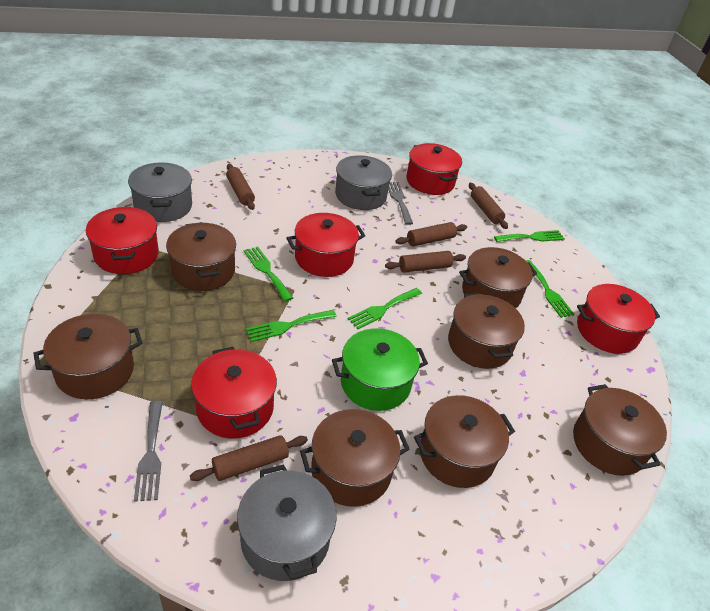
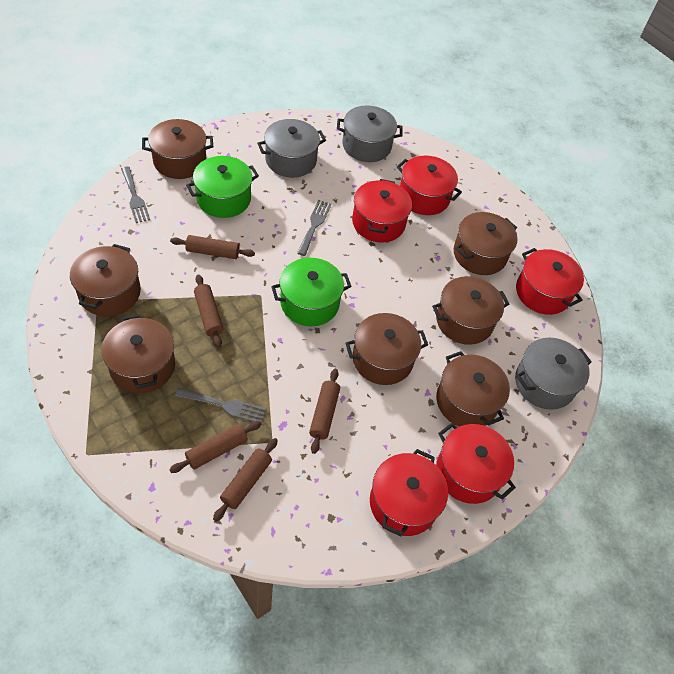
green fork: 5 -> 0
green pot: 1 -> 2
grey fork: 2 -> 3

